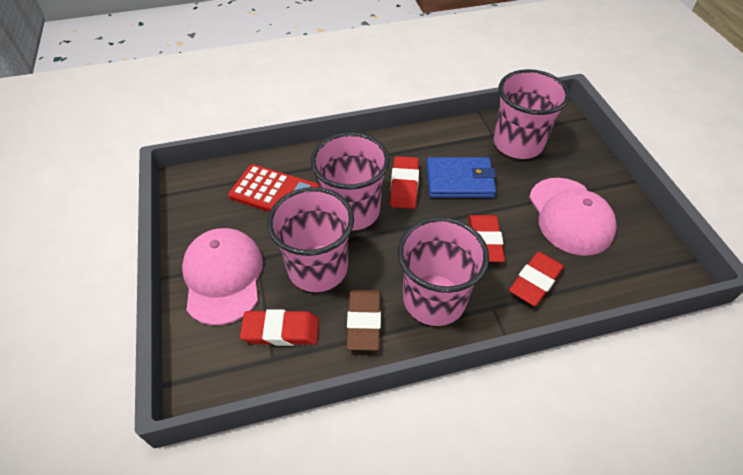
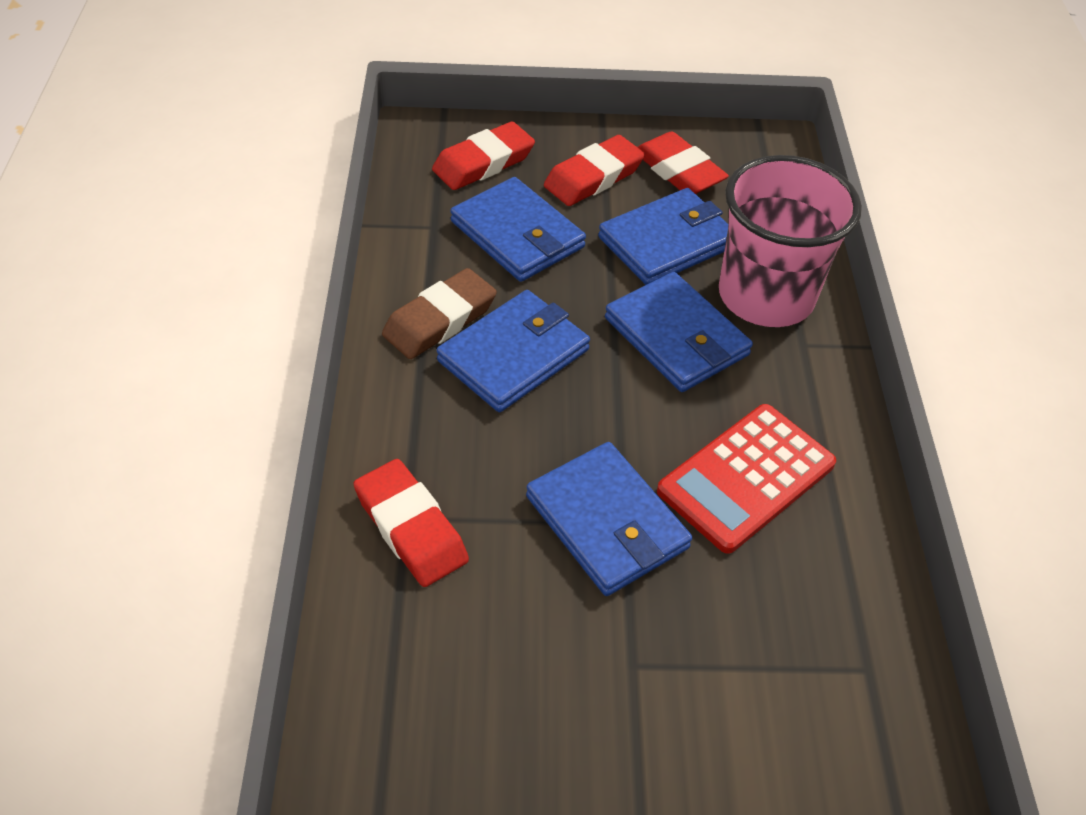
blue wallet: 1 -> 5
pink cap: 2 -> 0
pink cup: 4 -> 1

